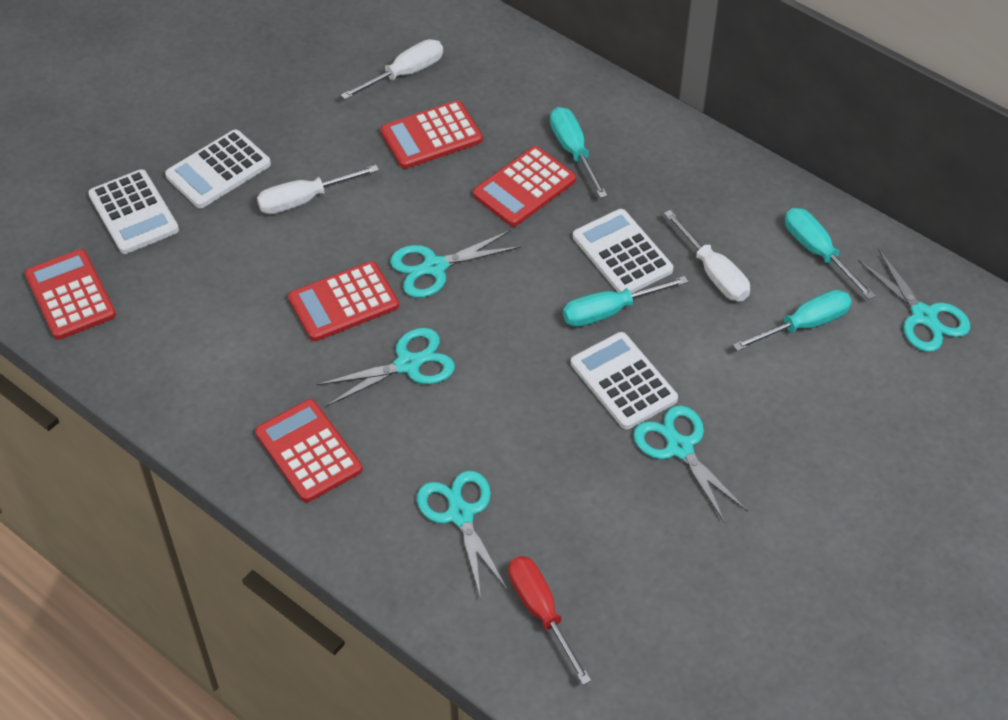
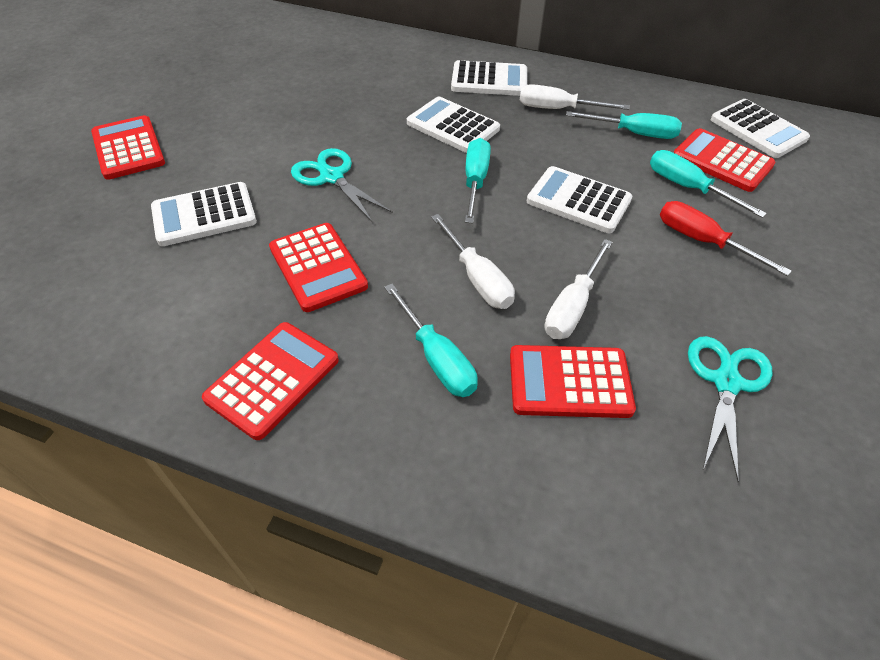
turquoise scissors: 5 -> 2
white calculator: 4 -> 5

